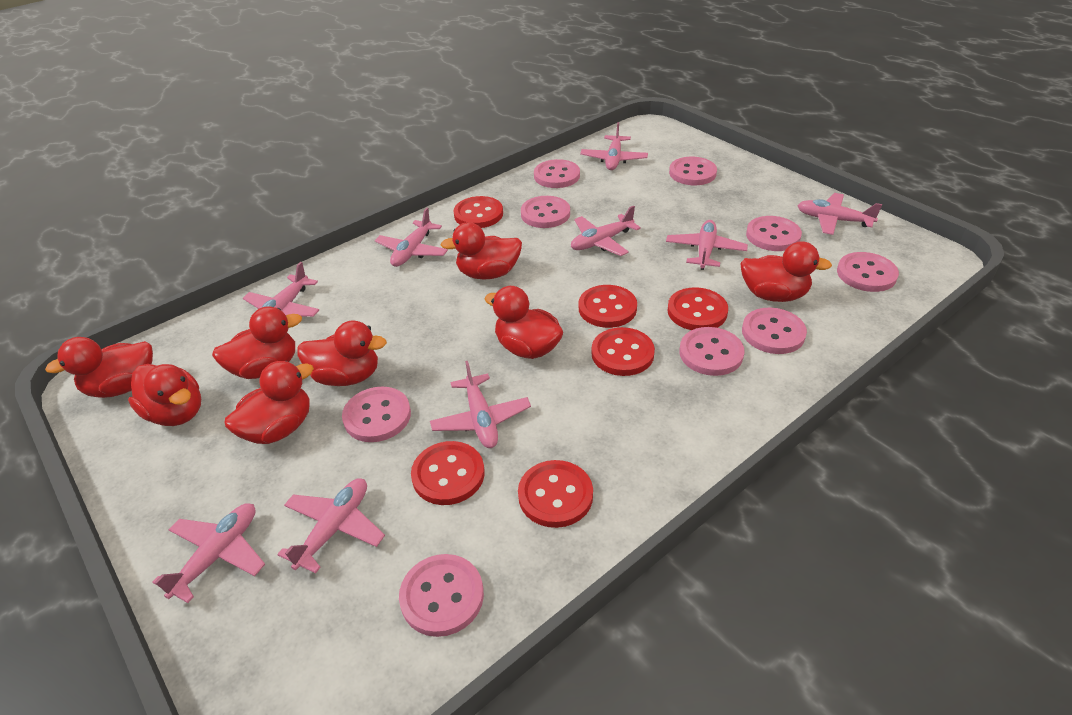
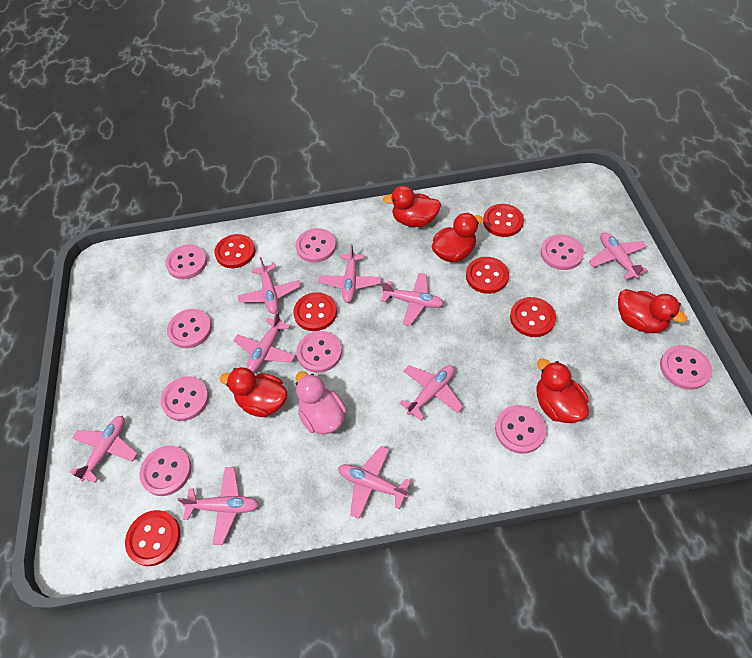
pink duck: 0 -> 1
red duck: 8 -> 5

